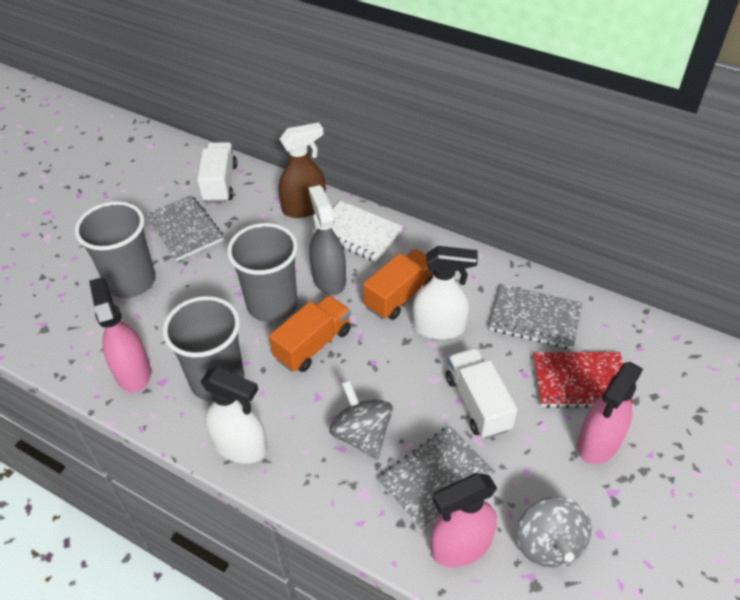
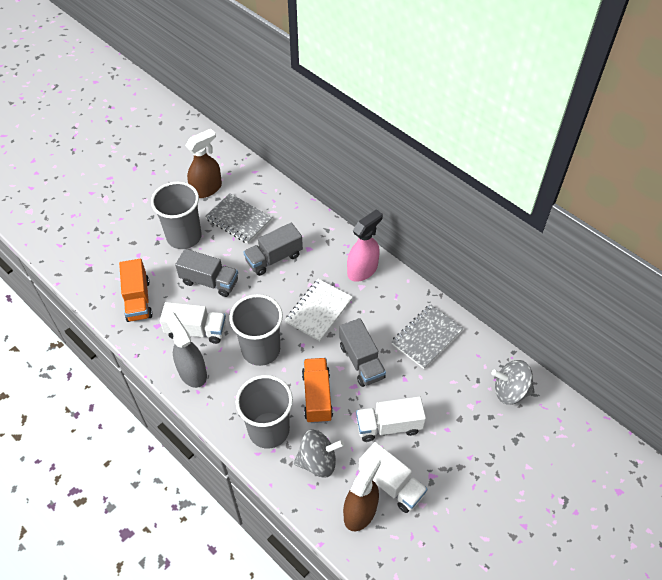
brown spray bottle: 1 -> 2
grey notebook: 3 -> 2
grey truck: 0 -> 3
pink spray bottle: 3 -> 1
red notebook: 1 -> 0
white spray bottle: 2 -> 0
white truck: 2 -> 3

